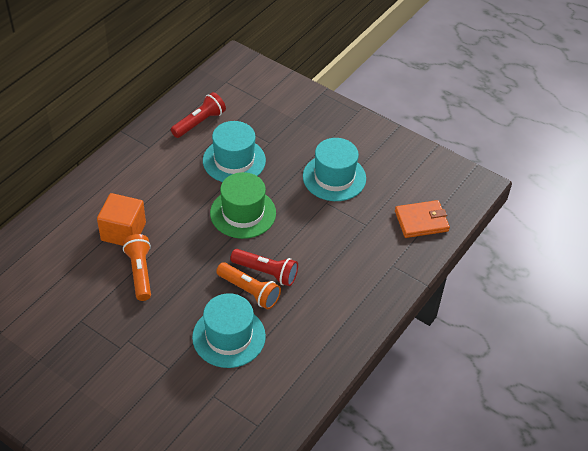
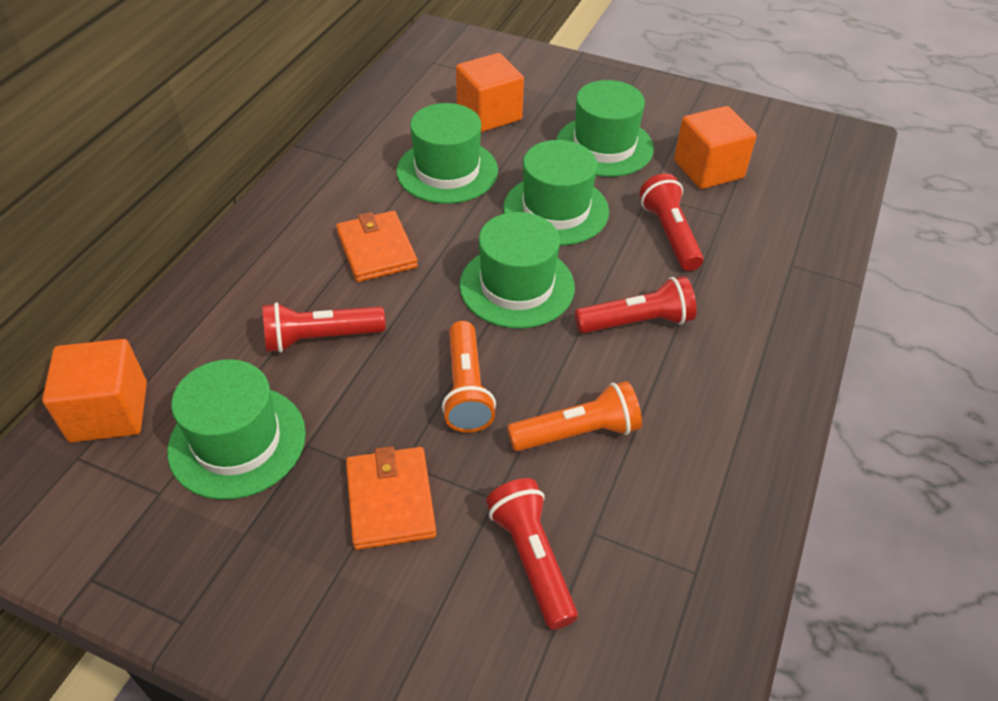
green hat: 1 -> 5
orange cube: 1 -> 3
orange wallet: 1 -> 2
red flashlight: 2 -> 4
turquoise hat: 3 -> 0

